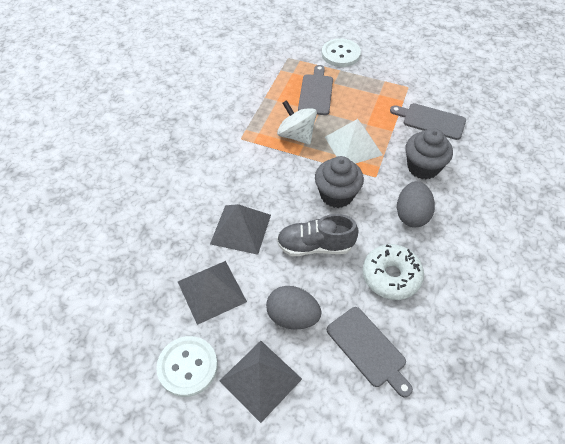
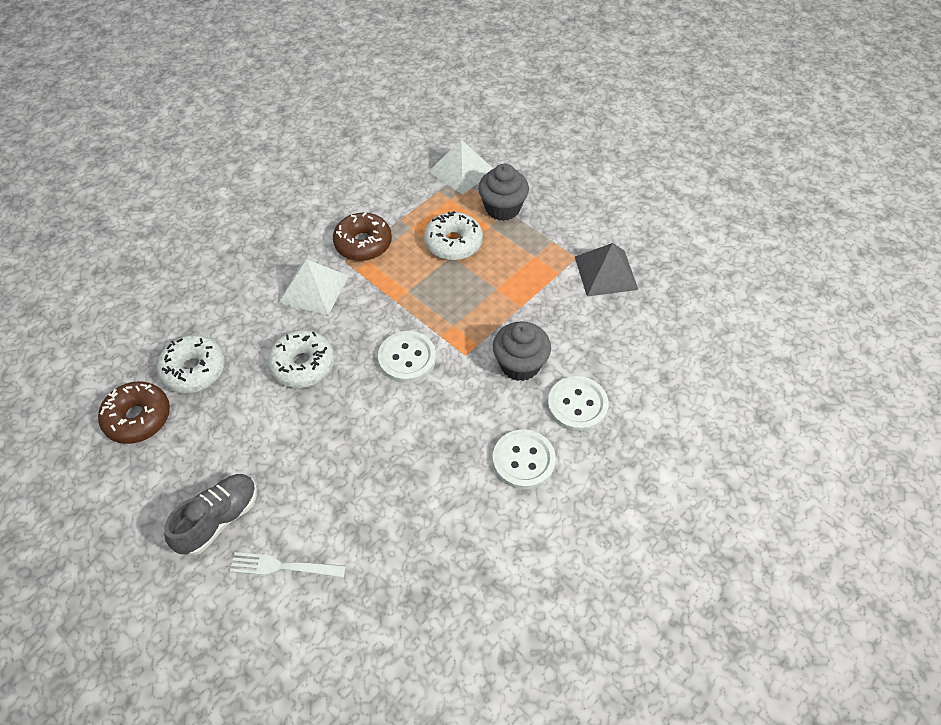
brown donut: 0 -> 2
grey cutting board: 3 -> 0
grey egg: 2 -> 0
grey pyramid: 3 -> 1
white button: 2 -> 3
white donut: 1 -> 3
white fork: 0 -> 1
white pyramid: 1 -> 2
white spinning top: 1 -> 0

